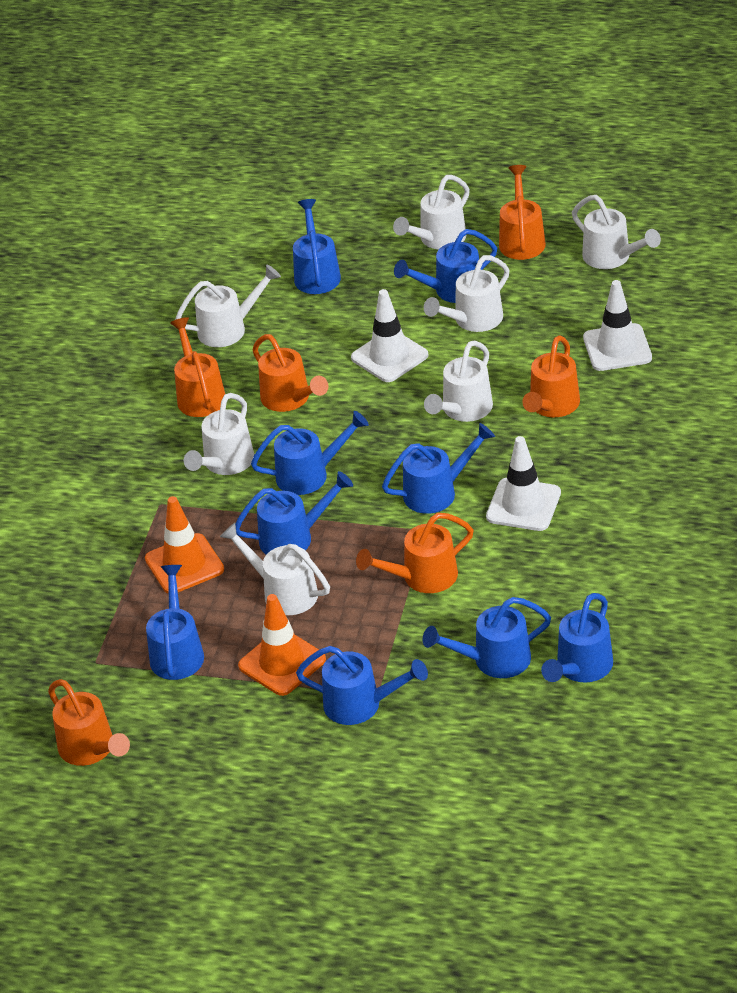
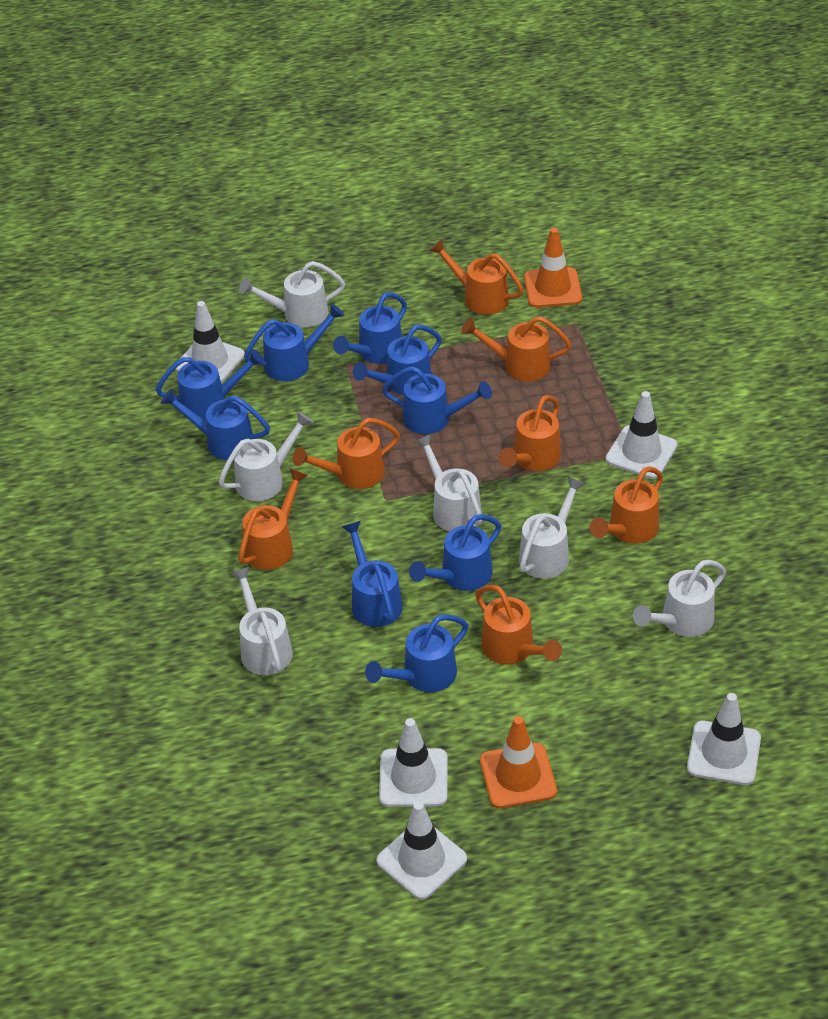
orange watering can: 6 -> 7
white traffic cone: 3 -> 5
white watering can: 7 -> 6

